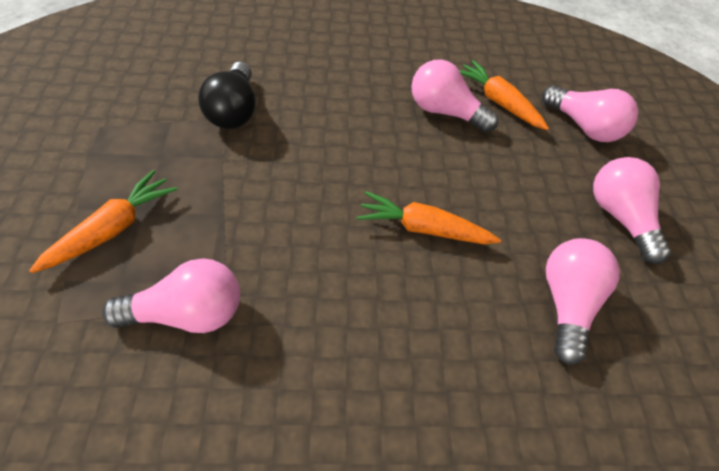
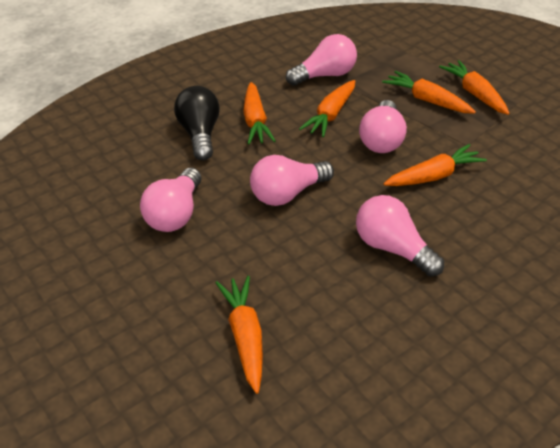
orange carrot: 3 -> 6

